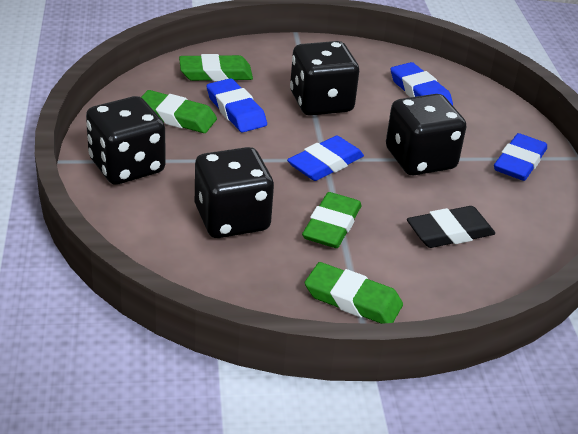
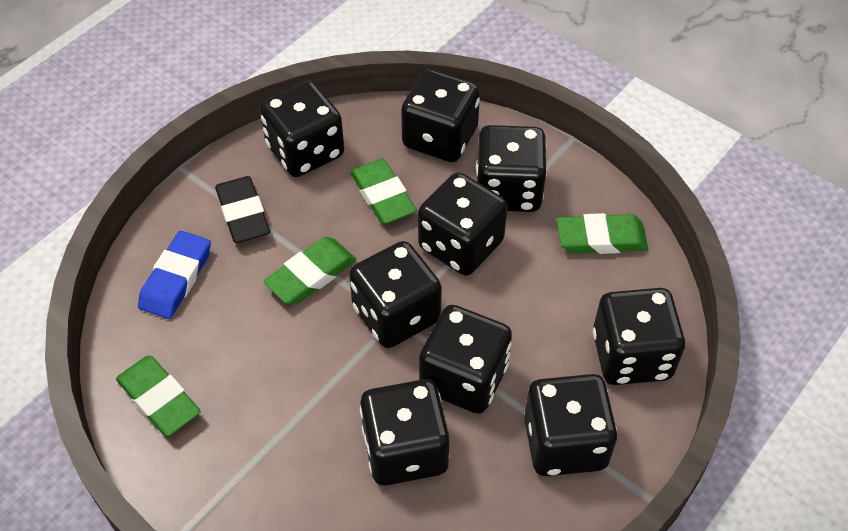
black dice: 4 -> 9
blue eraser: 4 -> 1

